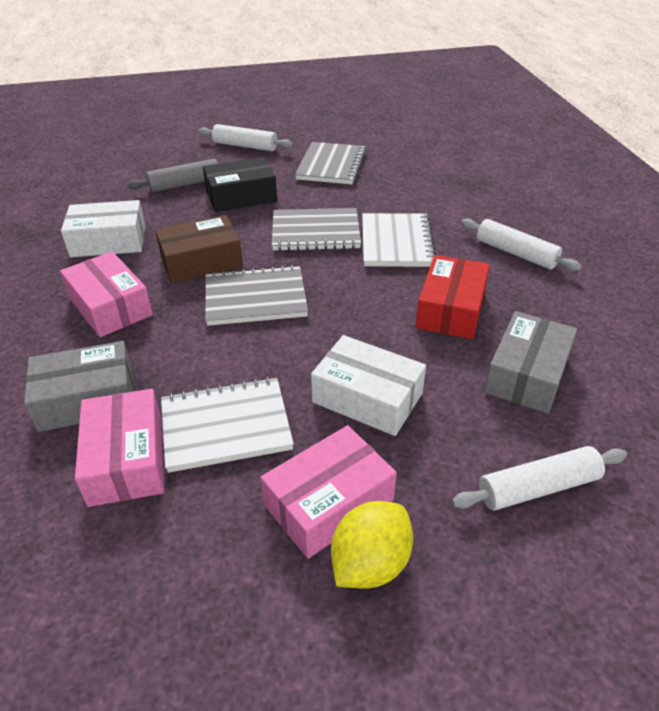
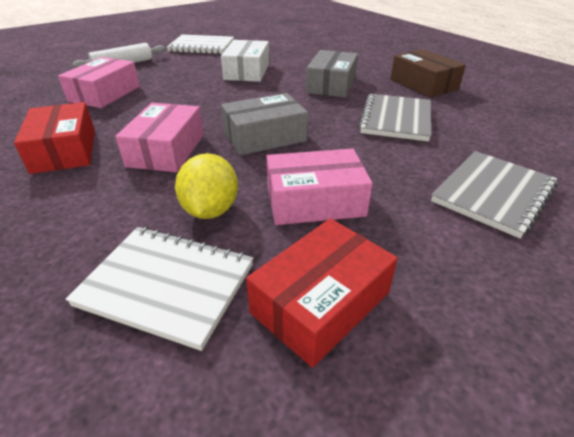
black box: 1 -> 0
grey notebook: 3 -> 2
grey rolling pin: 1 -> 0
red box: 1 -> 2
white box: 2 -> 1
white rolling pin: 3 -> 1

